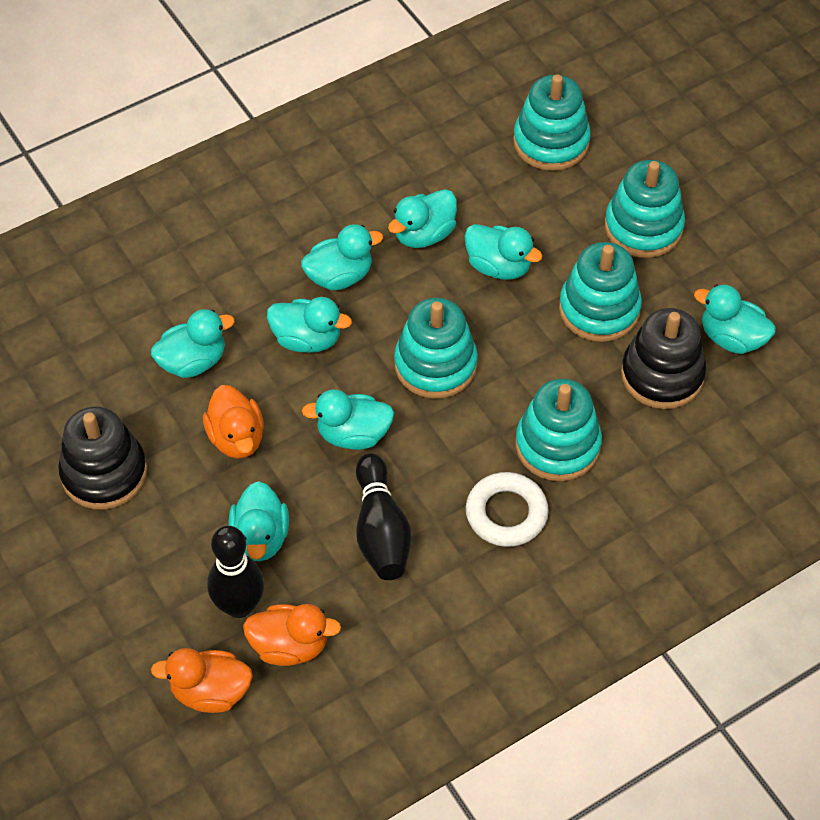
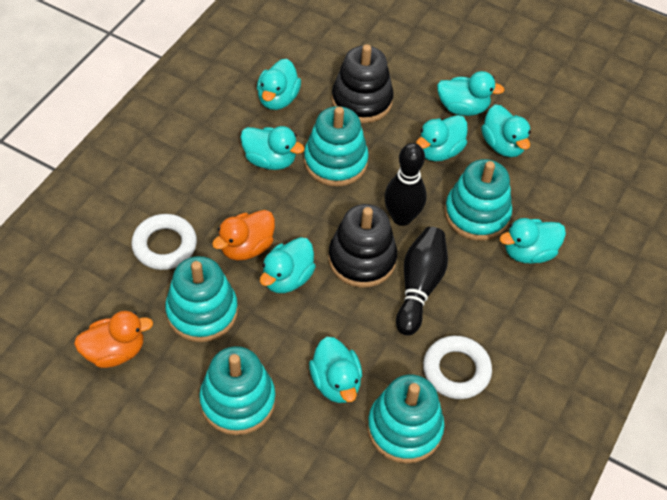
orange duck: 3 -> 2
white ring: 1 -> 2

